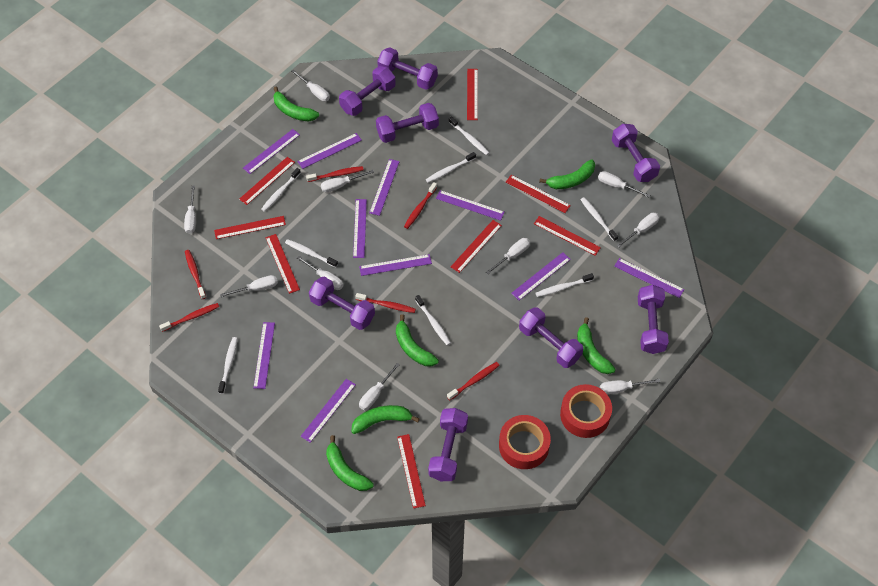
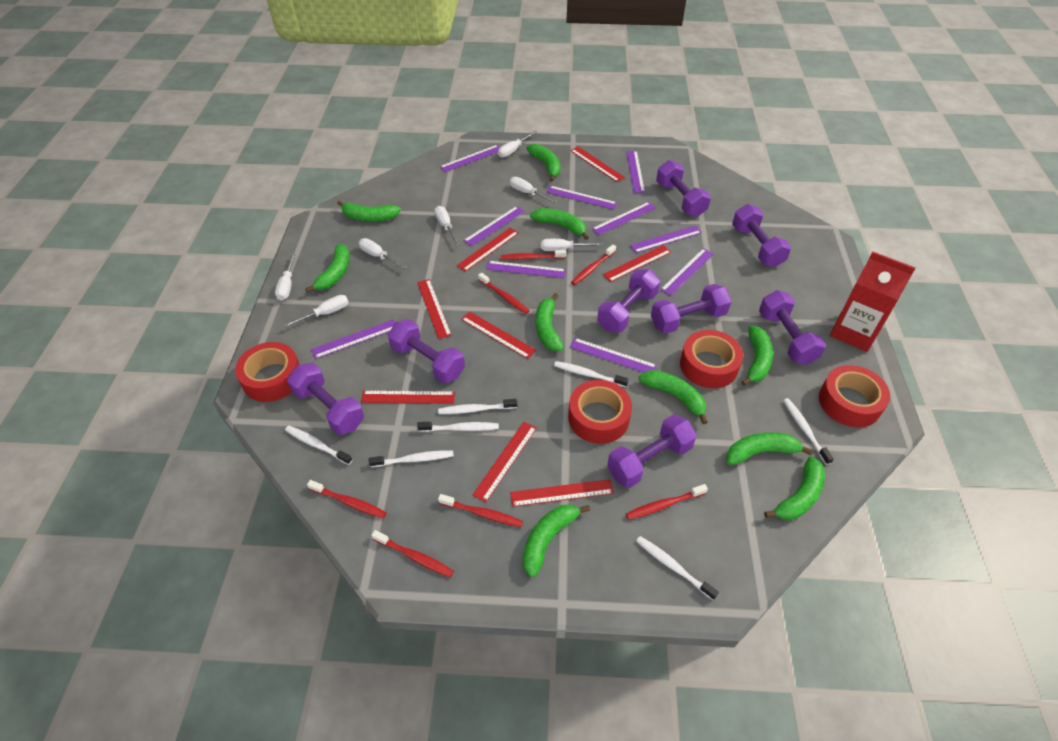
green banana: 6 -> 10
red carton: 0 -> 1
red tape: 2 -> 4
red toothbrush: 6 -> 7
white screwdriver: 10 -> 7
white toothbrush: 8 -> 7

